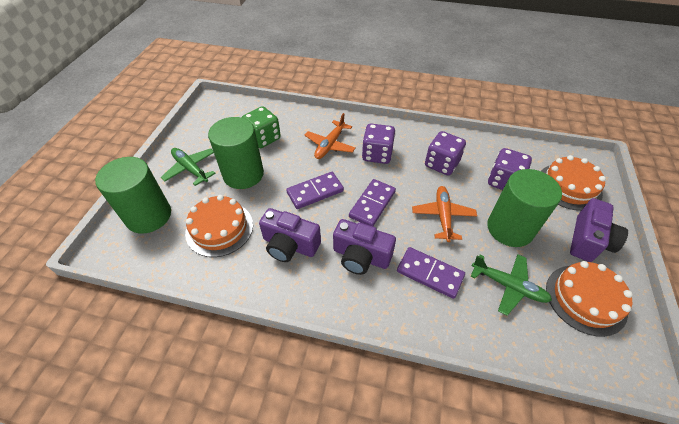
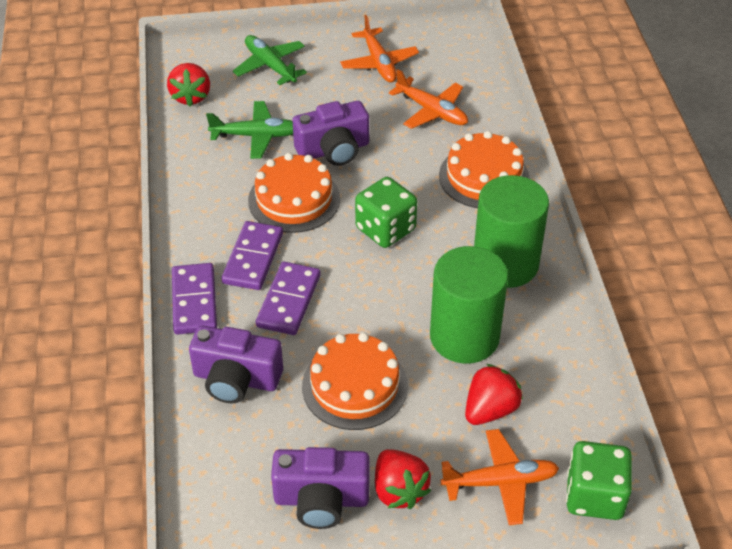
green cylinder: 3 -> 2
green dice: 1 -> 2
orange plane: 2 -> 3
purple dice: 3 -> 0
red strawberry: 0 -> 3

